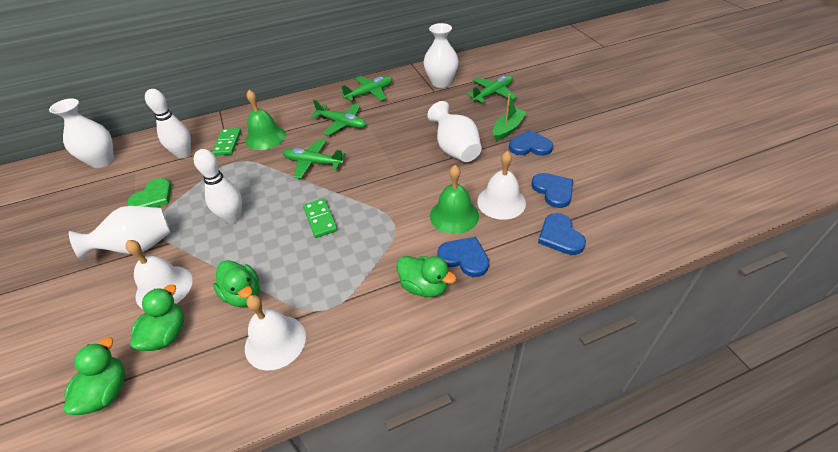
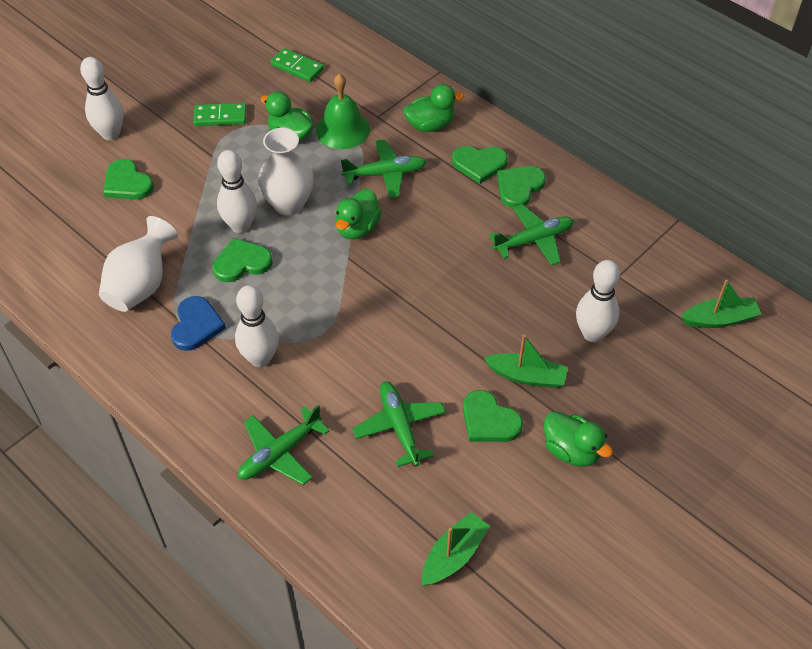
blue heart: 4 -> 1
green bell: 2 -> 1
green boat: 1 -> 3
green heart: 1 -> 5
white bell: 3 -> 0
white bowling pin: 2 -> 4
white vase: 4 -> 2

